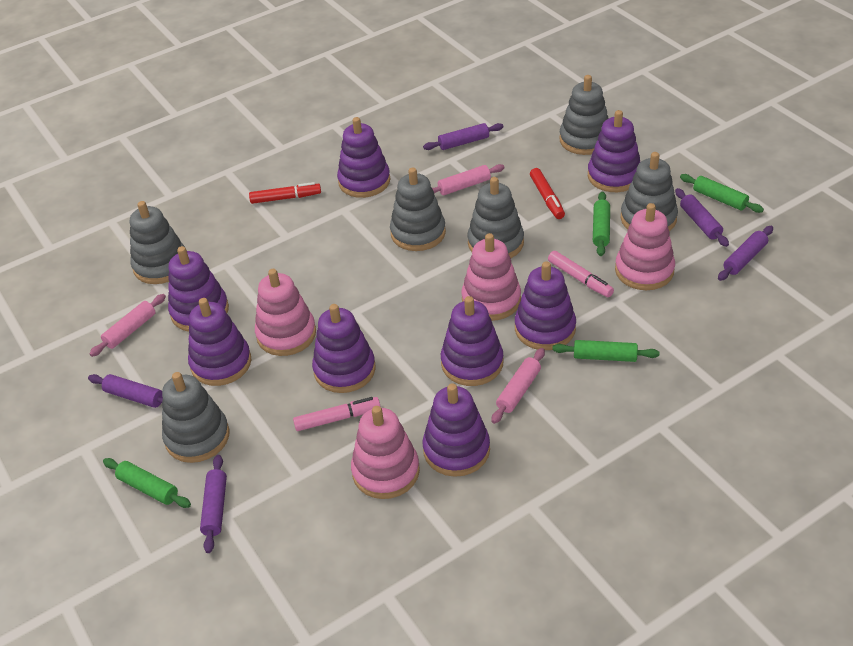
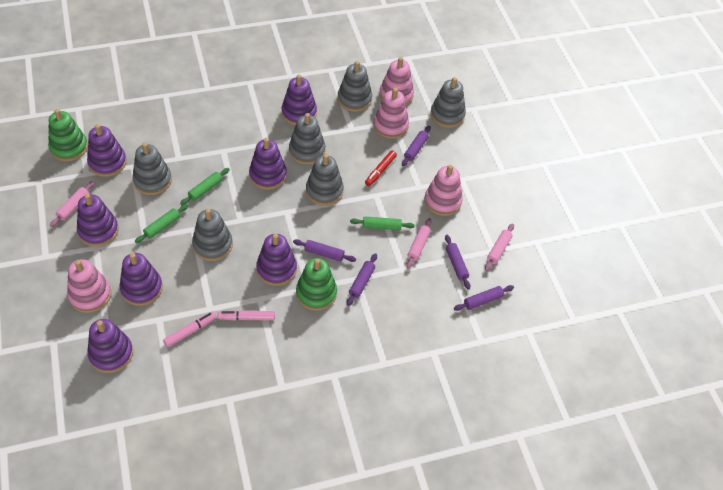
green rolling pin: 4 -> 3
green stacking toy: 0 -> 2
purple stacking toy: 8 -> 7
red marker: 2 -> 1

